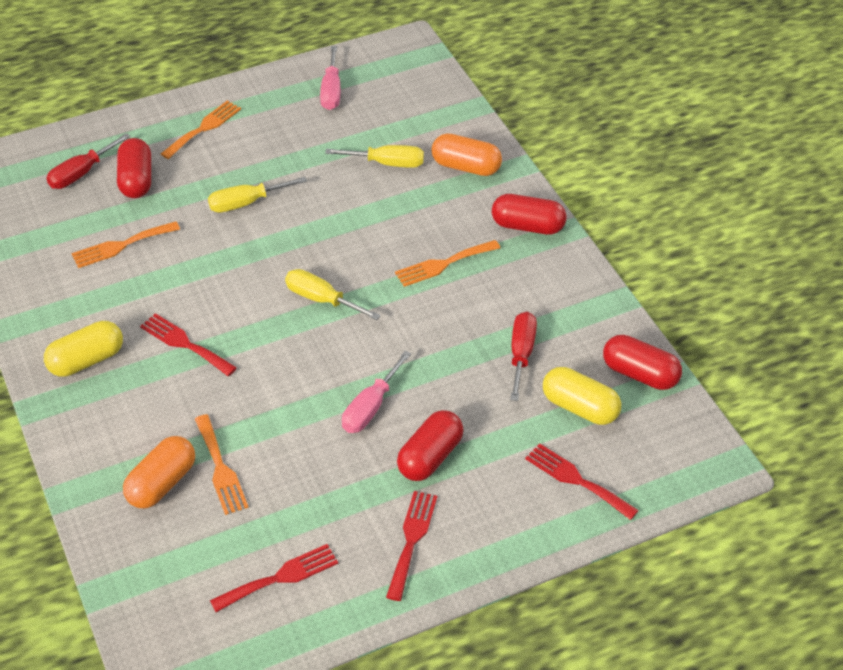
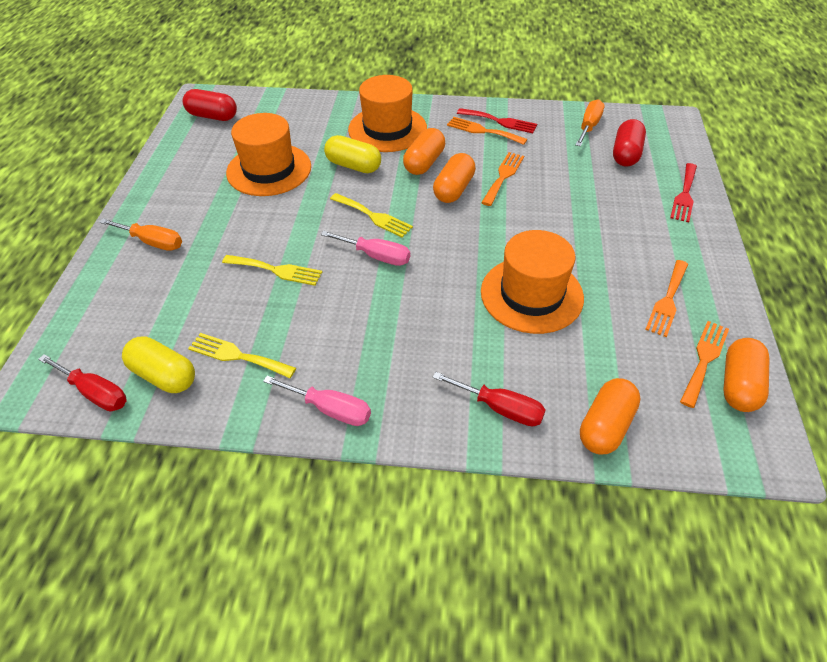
orange capsule: 2 -> 4
orange hat: 0 -> 3
orange screwdriver: 0 -> 2
red capsule: 4 -> 2
red fork: 4 -> 2
yellow fork: 0 -> 3
yellow screwdriver: 3 -> 0

